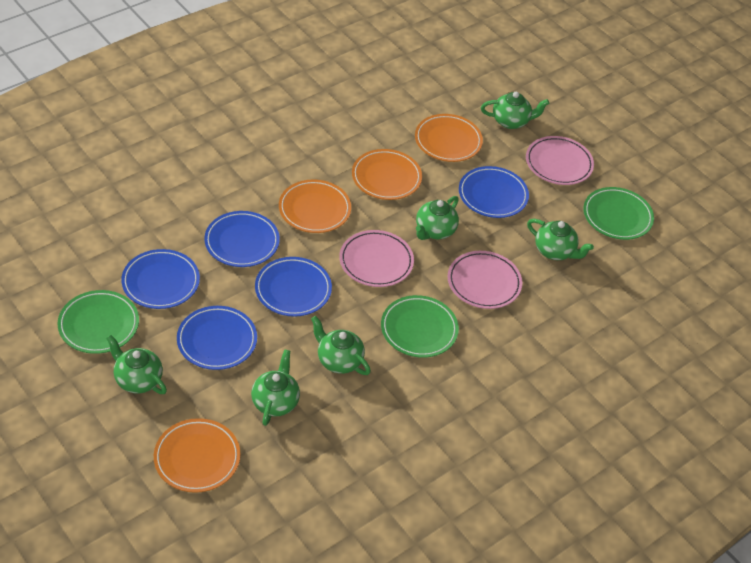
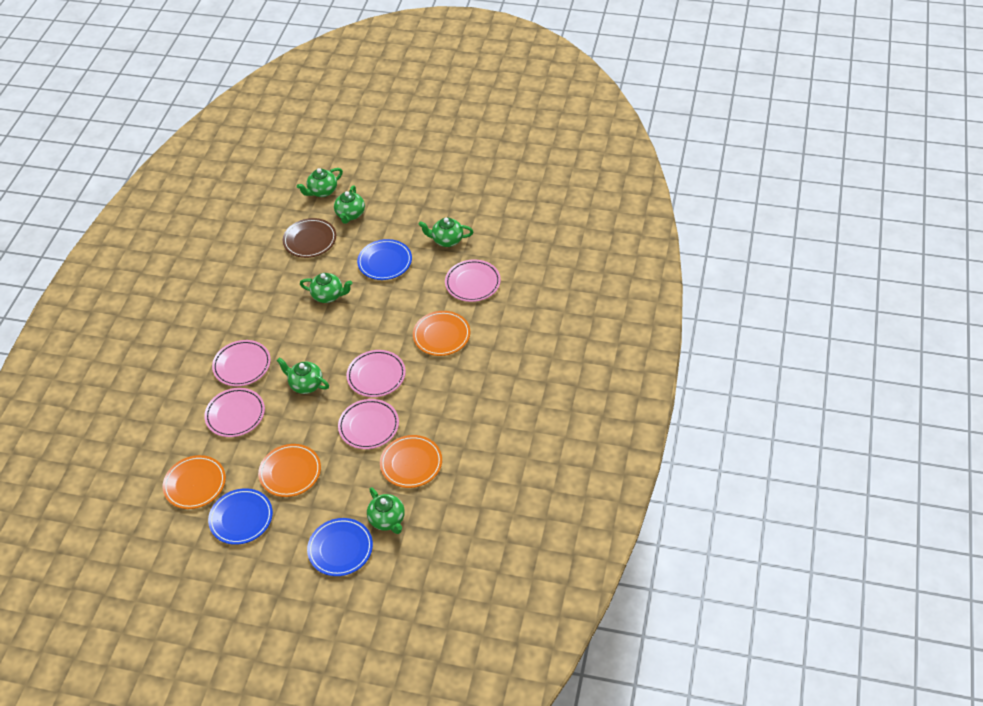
blue plate: 5 -> 3
brown plate: 0 -> 1
green plate: 3 -> 0
pink plate: 3 -> 5

